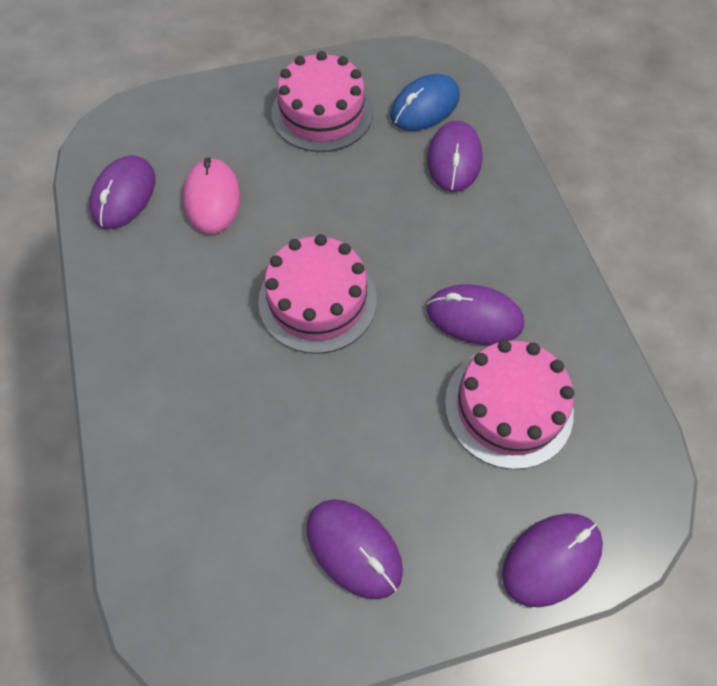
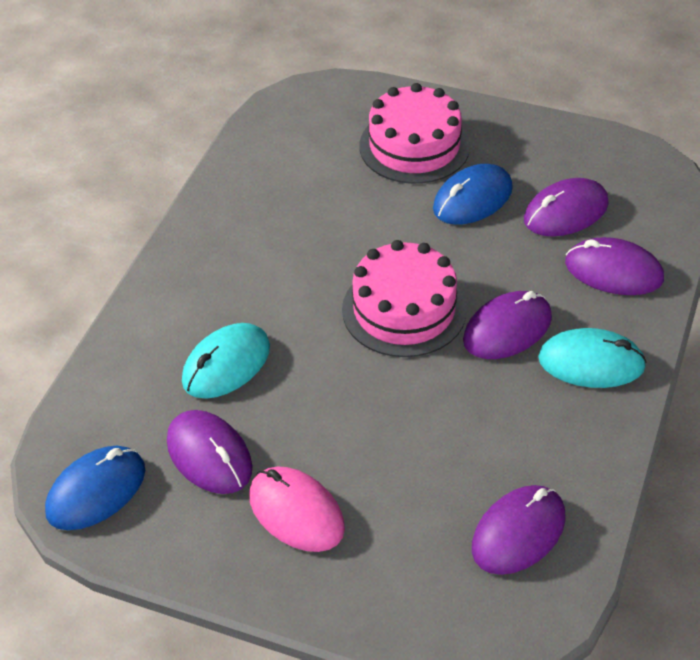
blue mouse: 1 -> 2
pink cake: 3 -> 2
turquoise mouse: 0 -> 2

